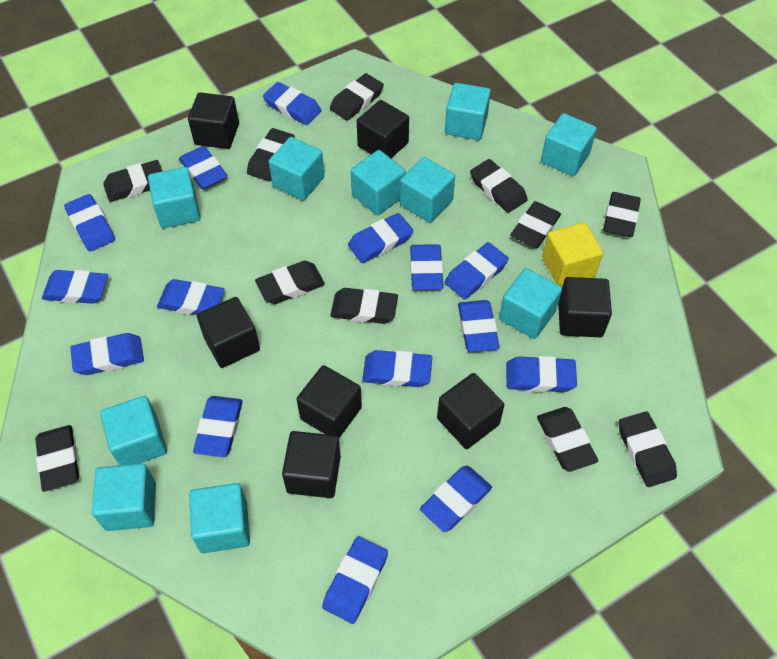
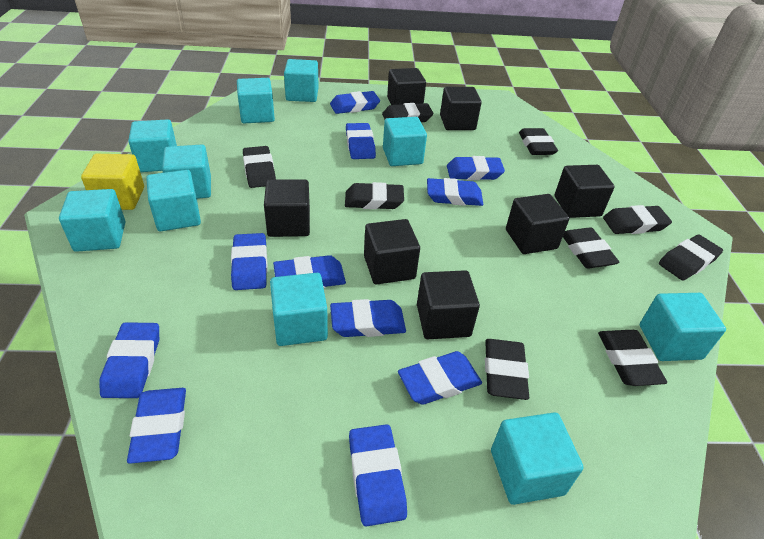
black eraser: 11 -> 9
blue eraser: 15 -> 11

